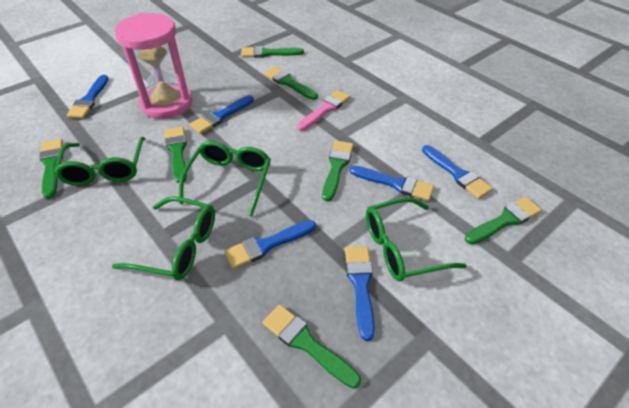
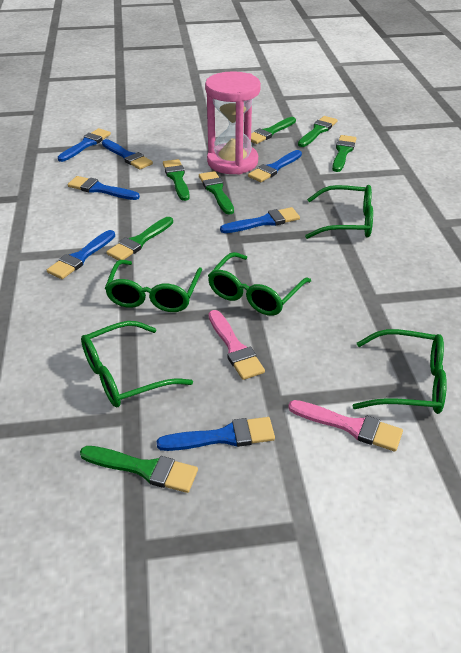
blue brush: 6 -> 7
green glasses: 4 -> 5
pink brush: 1 -> 2

